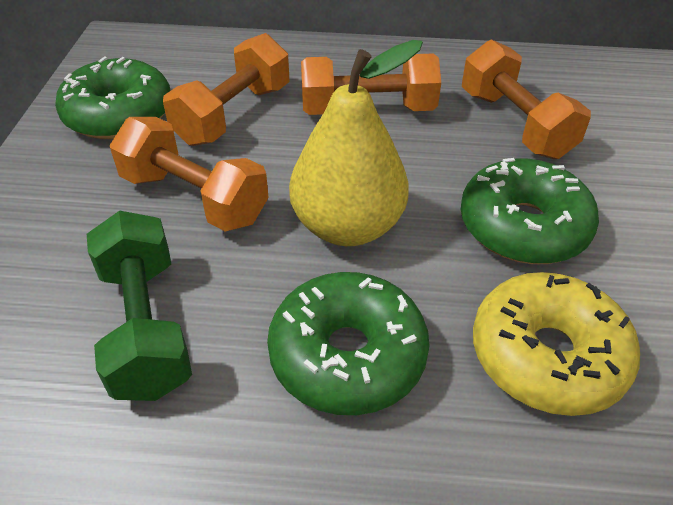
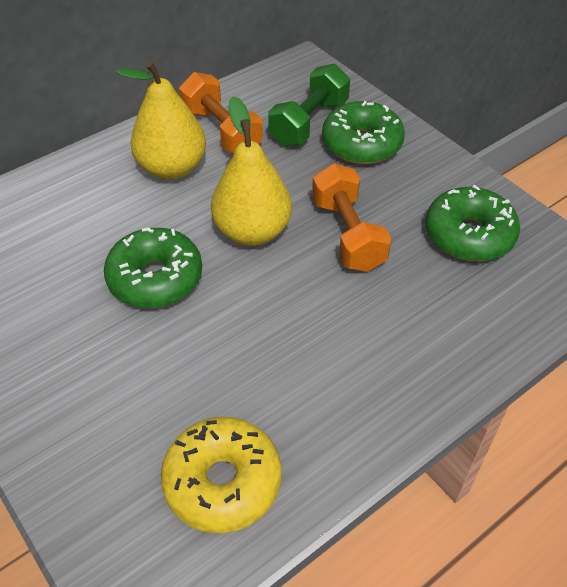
orange dumbbell: 4 -> 2
yellow pear: 1 -> 2

